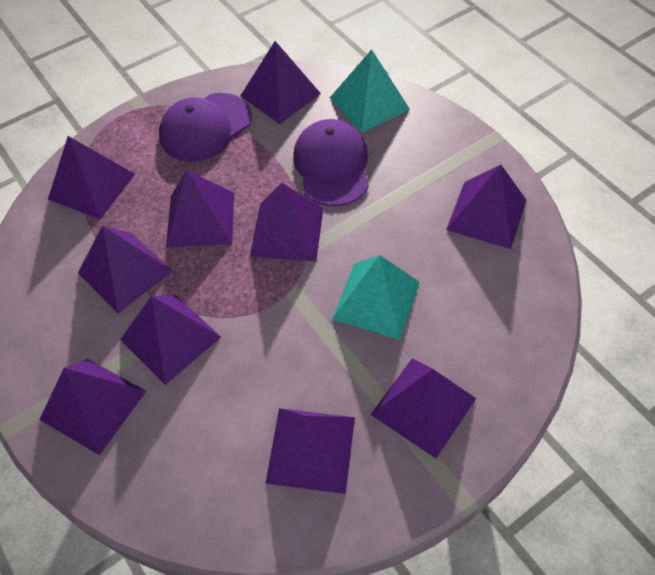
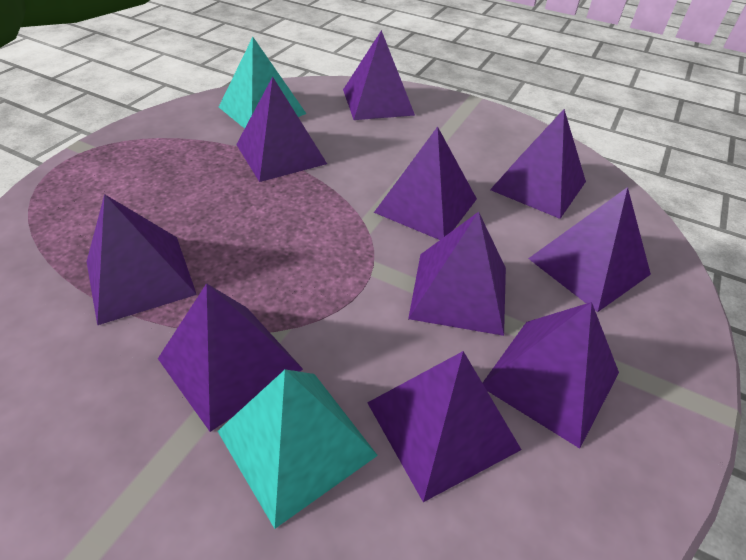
purple cap: 2 -> 0

